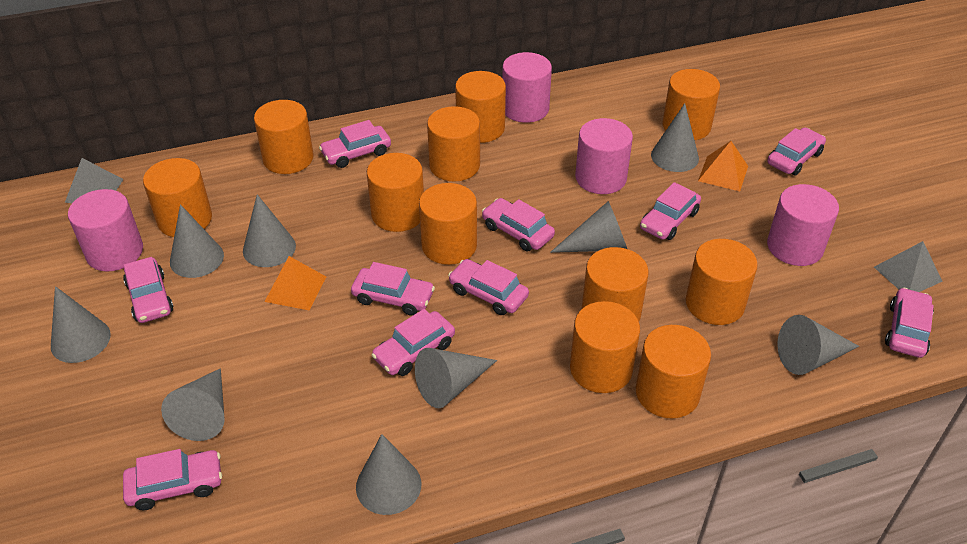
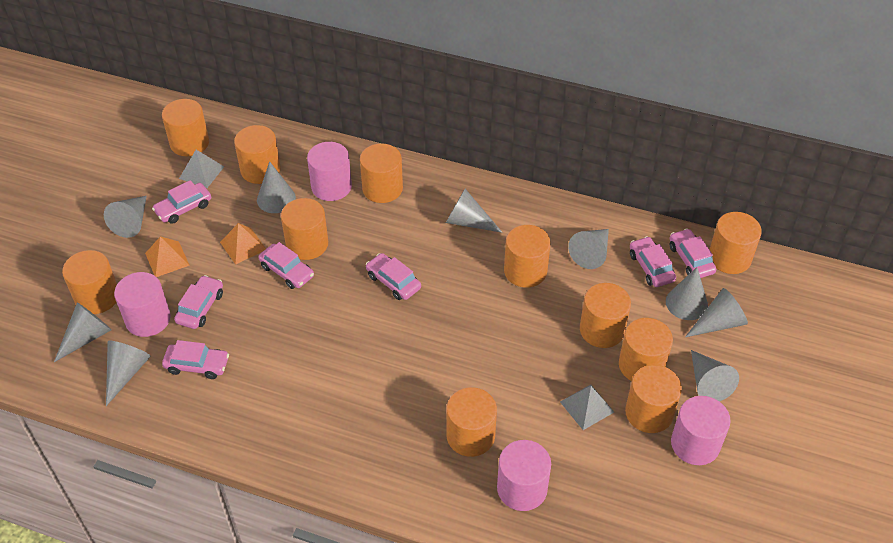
pink car: 10 -> 7

